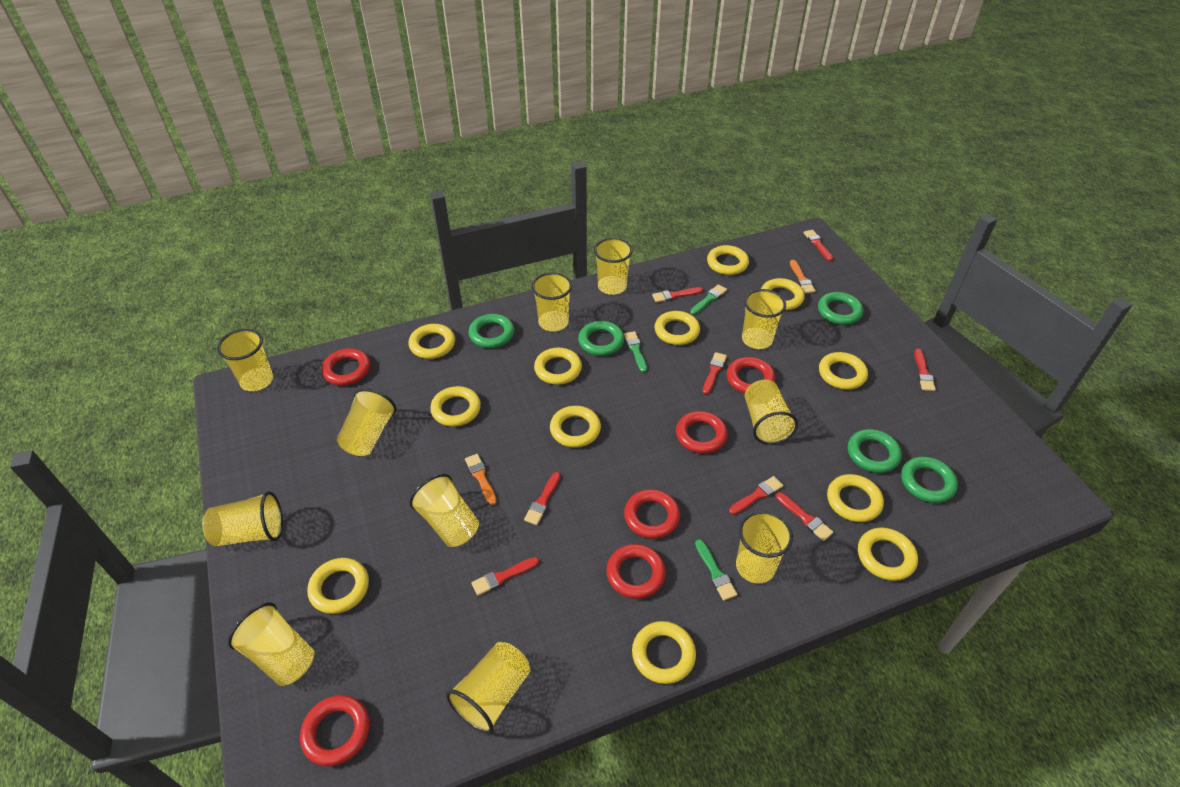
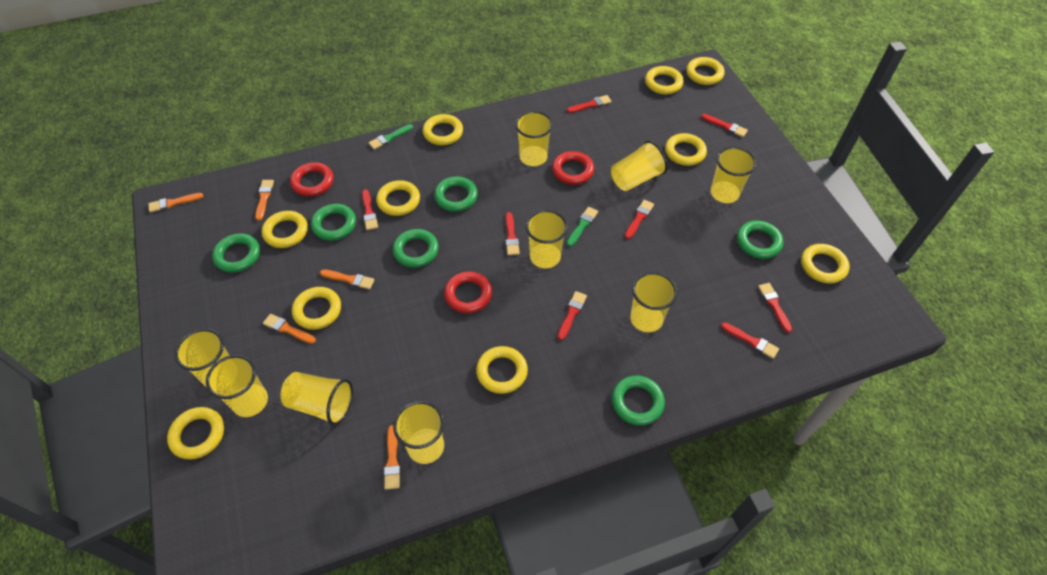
green brush: 3 -> 2
green ring: 5 -> 6
orange brush: 2 -> 5
red ring: 6 -> 3
yellow cup: 11 -> 9
yellow ring: 12 -> 10

